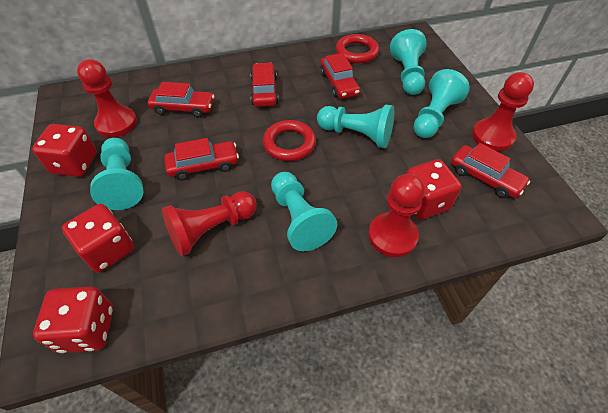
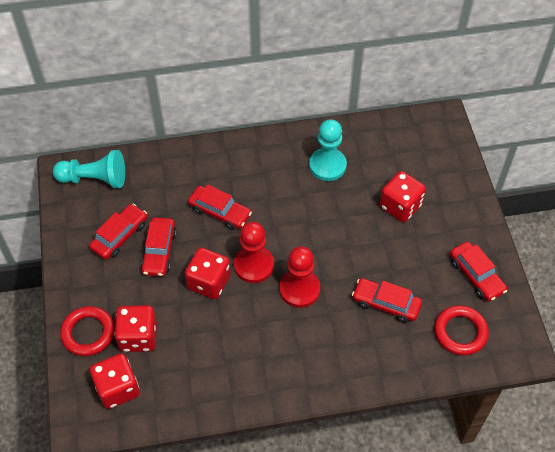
red pawn: 4 -> 2
turquoise pawn: 5 -> 2

